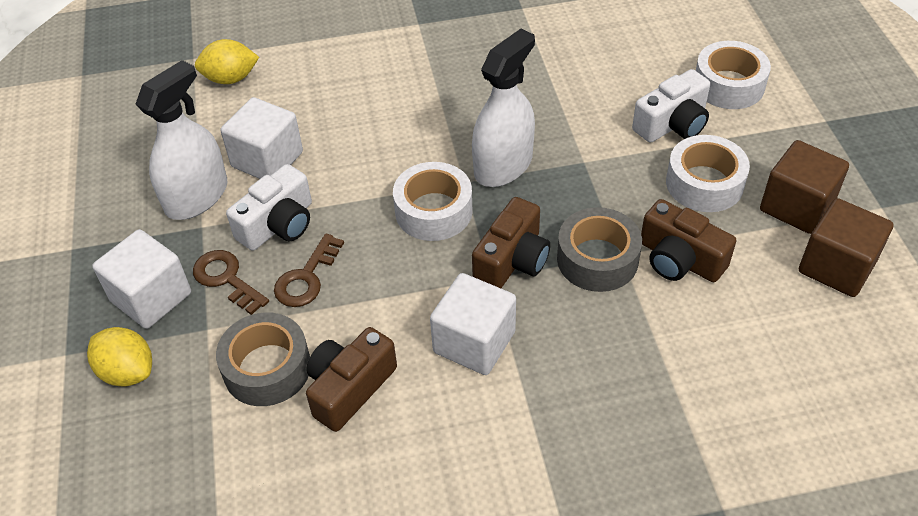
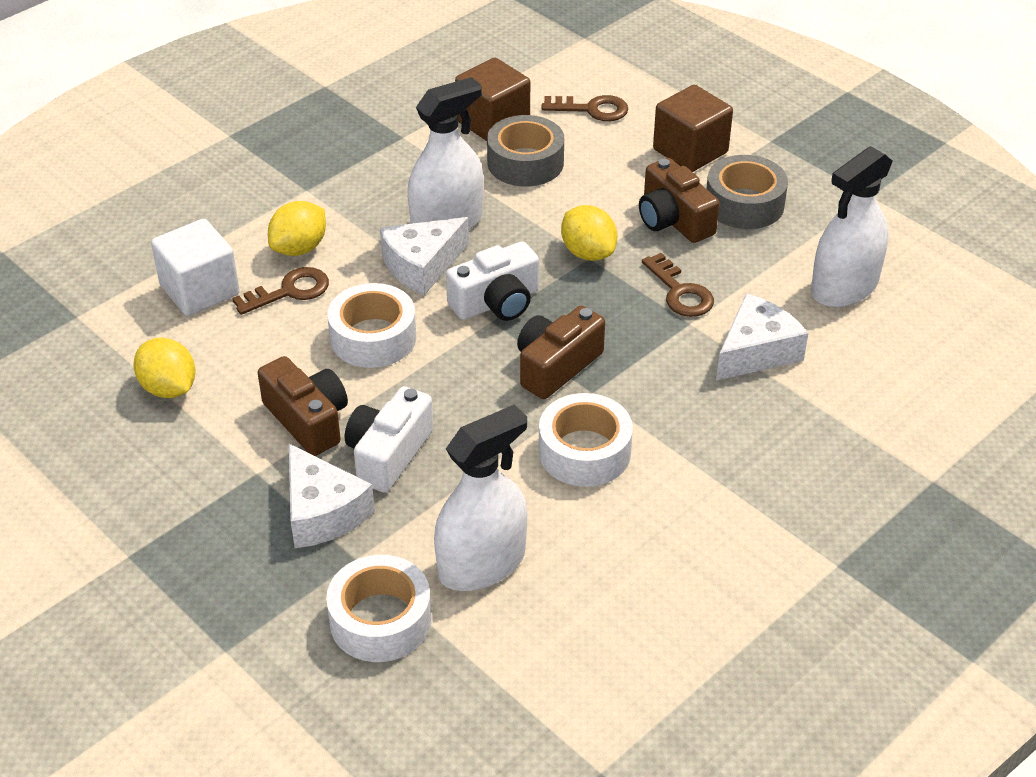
brown key: 2 -> 3
white cheese: 0 -> 3
white cube: 3 -> 1
white spray bottle: 2 -> 3
yellow lemon: 2 -> 3

